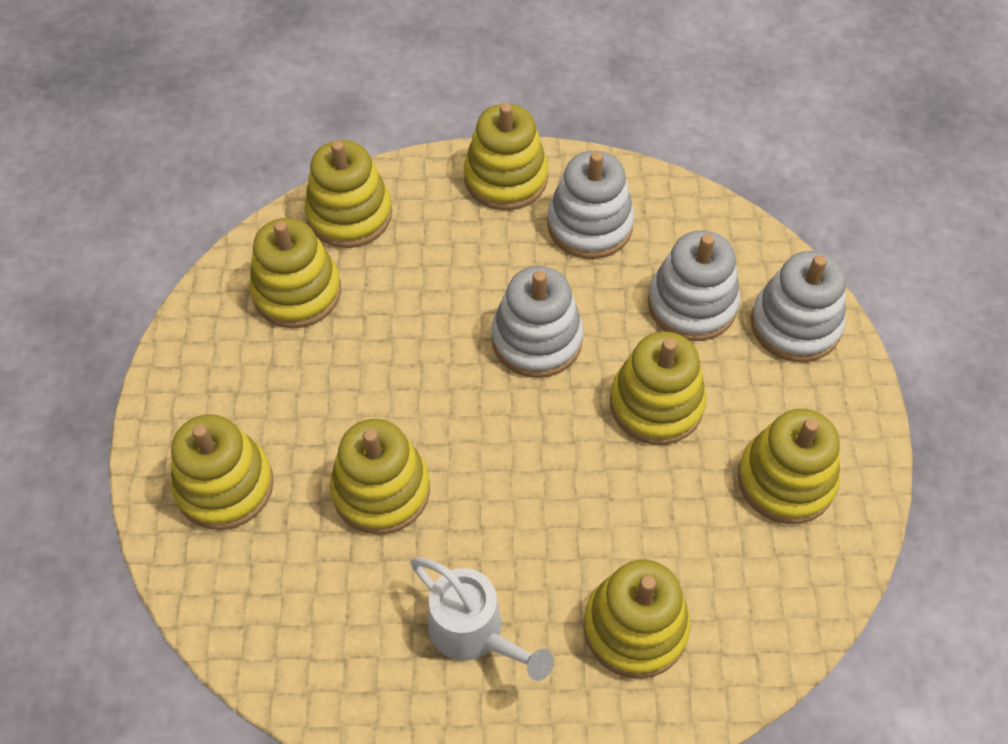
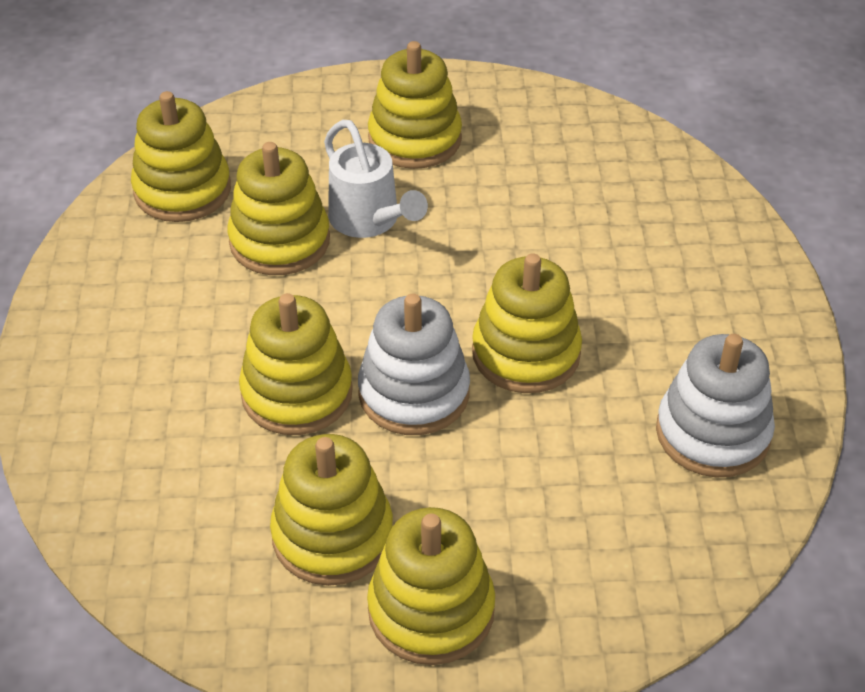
white stacking toy: 4 -> 2
yellow stacking toy: 8 -> 7

